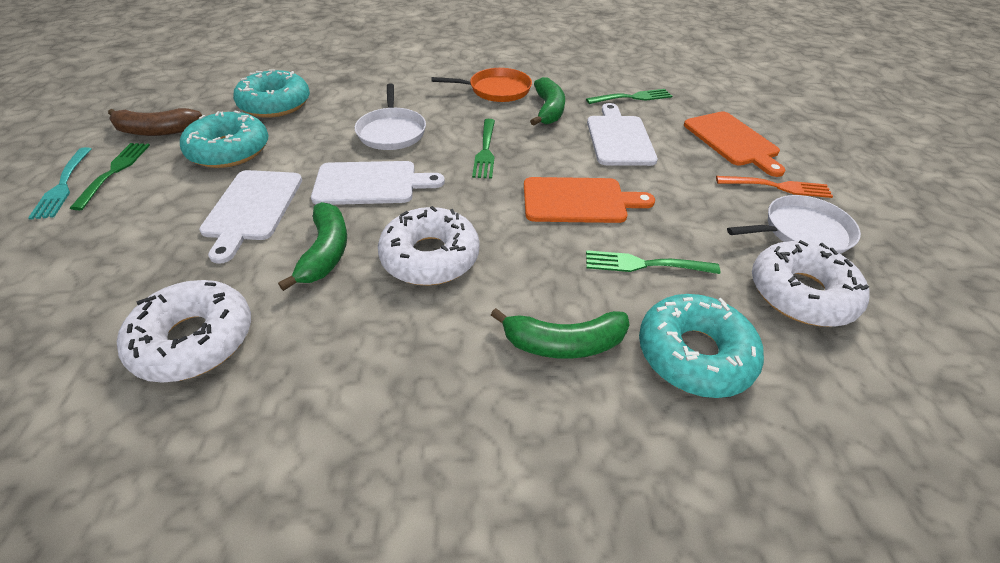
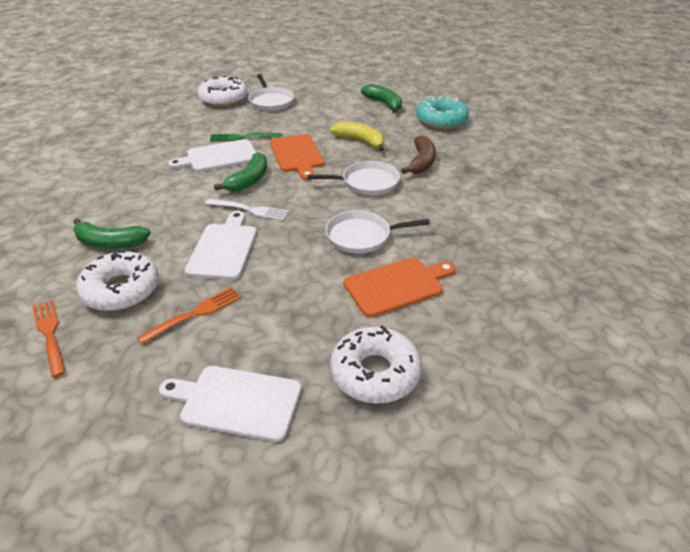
green fork: 4 -> 1
orange fork: 1 -> 2
orange pan: 1 -> 0
turquoise donut: 3 -> 1
turquoise fork: 1 -> 0
white fork: 0 -> 1
white pan: 2 -> 3
yellow banana: 0 -> 1

